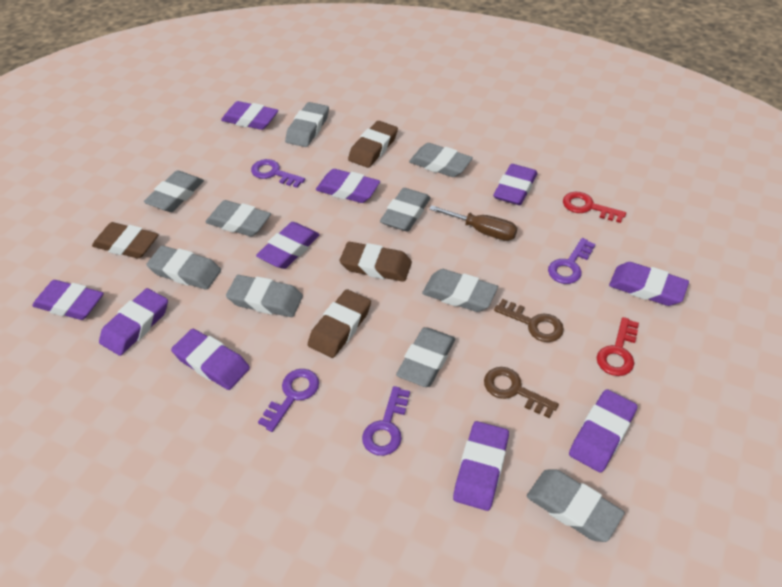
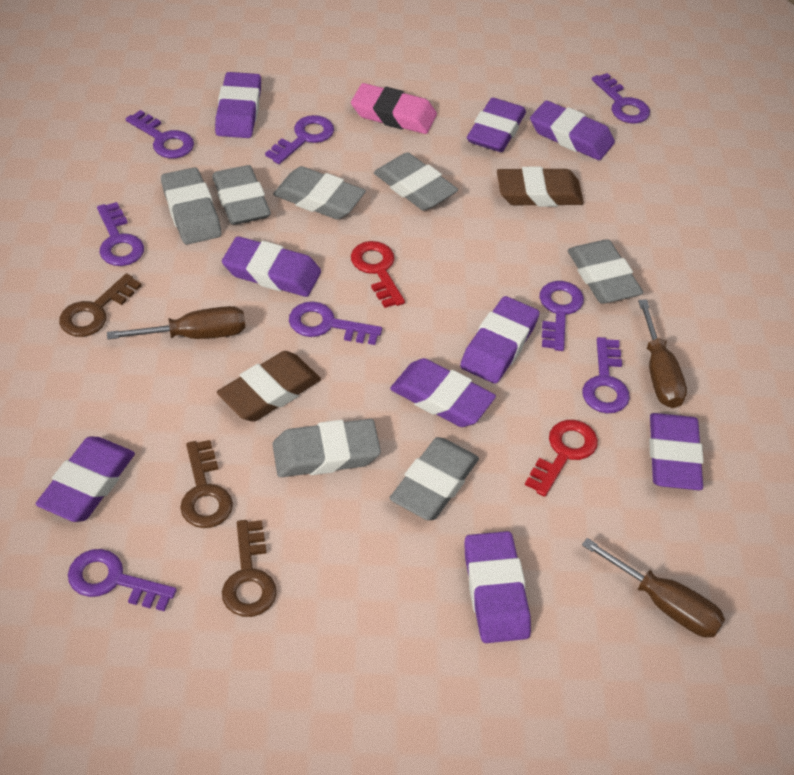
brown eraser: 4 -> 2
brown key: 2 -> 3
brown screwdriver: 1 -> 3
grey eraser: 10 -> 7
pink eraser: 0 -> 1
purple eraser: 10 -> 9
purple key: 4 -> 8

